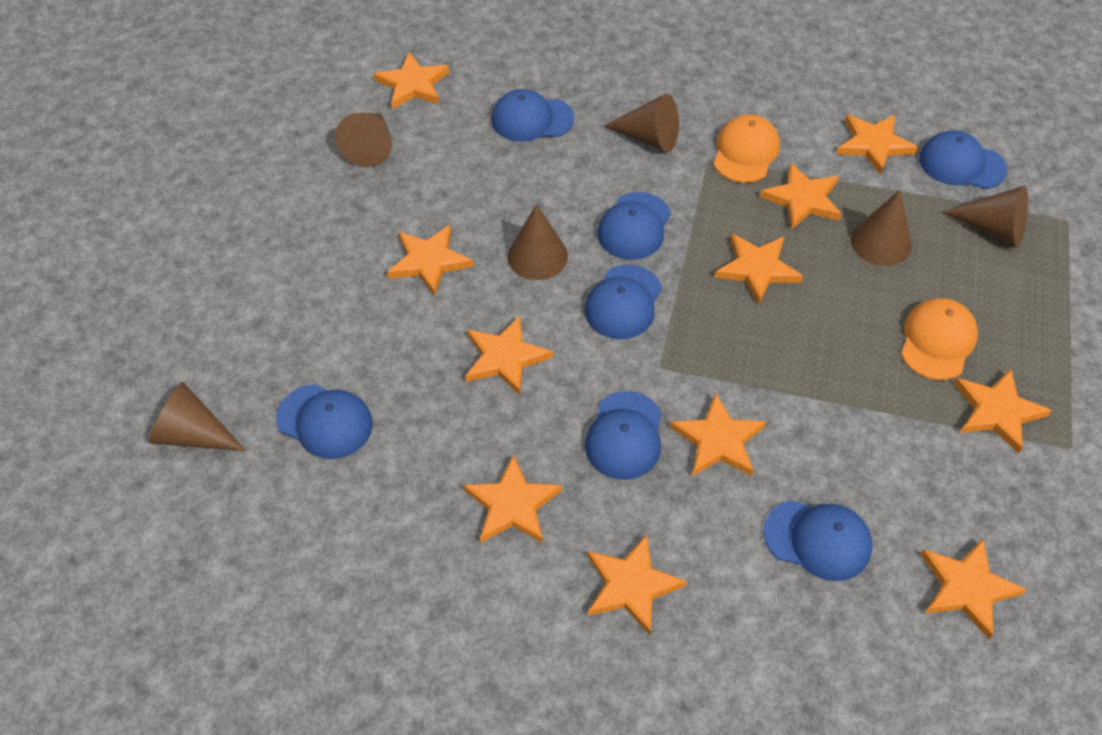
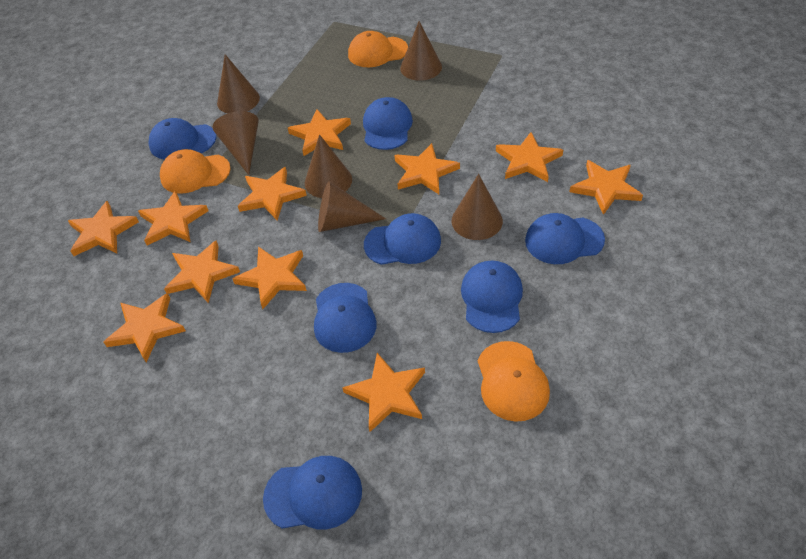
orange cap: 2 -> 3

